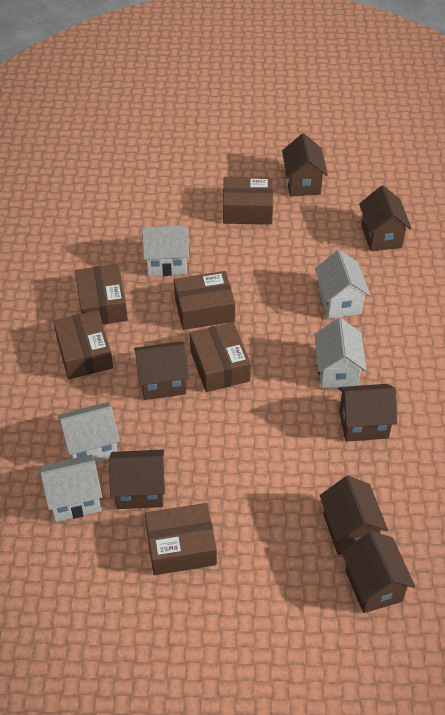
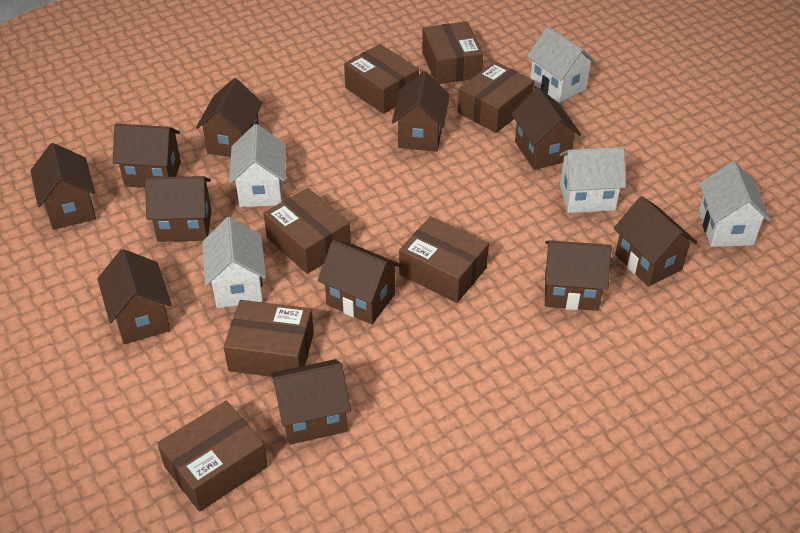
brown box: 6 -> 7
brown house: 7 -> 11

